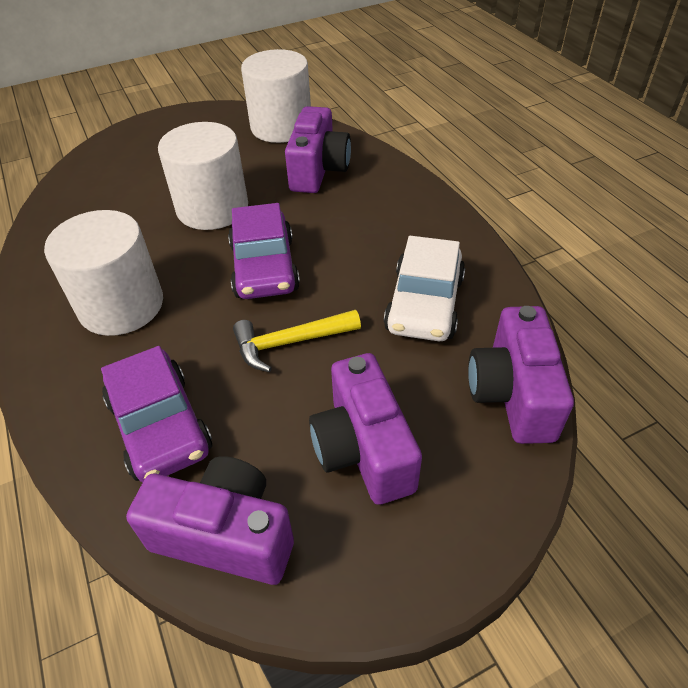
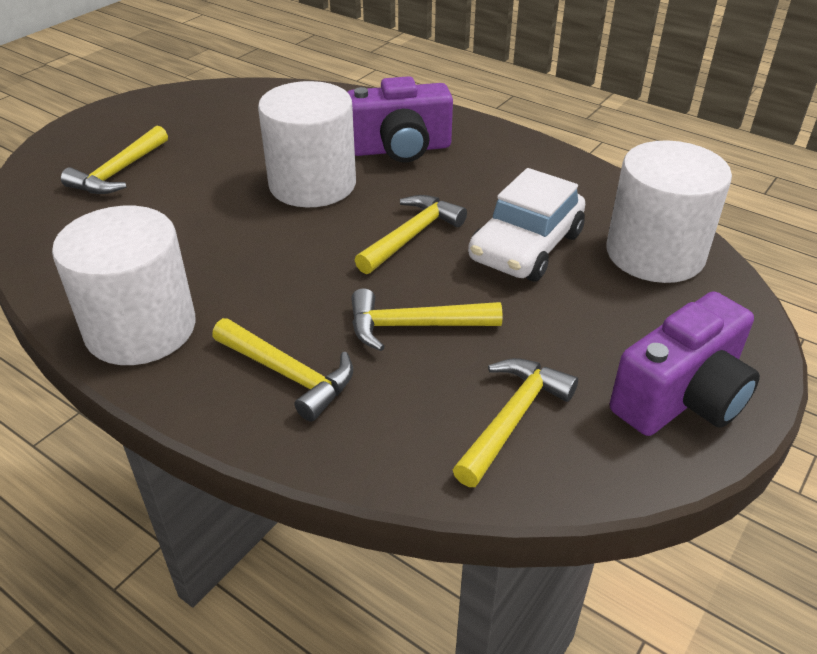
purple camera: 4 -> 2
purple car: 2 -> 0
yellow hammer: 1 -> 5

